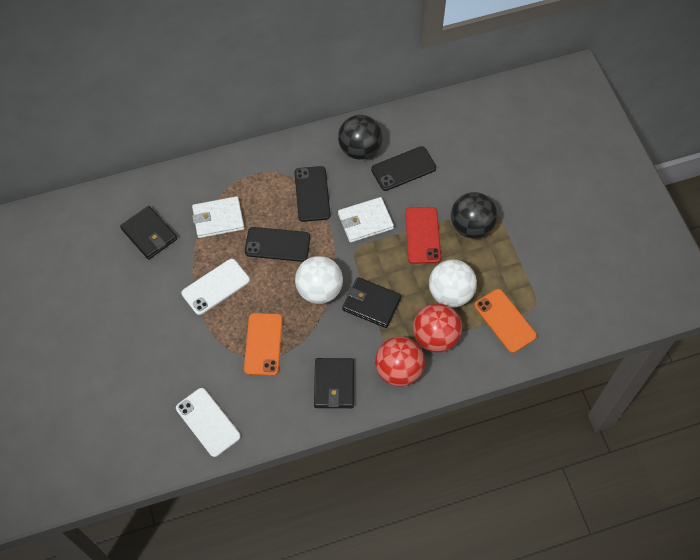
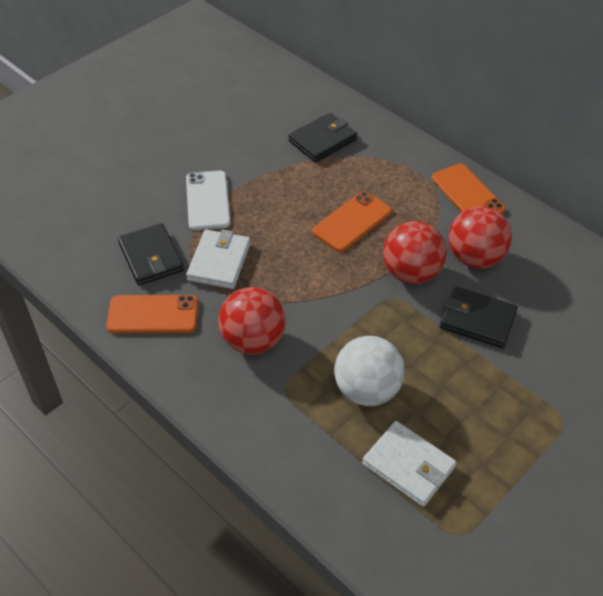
black ball: 2 -> 0
black phone: 3 -> 0
orange phone: 2 -> 3
red ball: 2 -> 3
red phone: 1 -> 0
white ball: 2 -> 1
white phone: 2 -> 1

